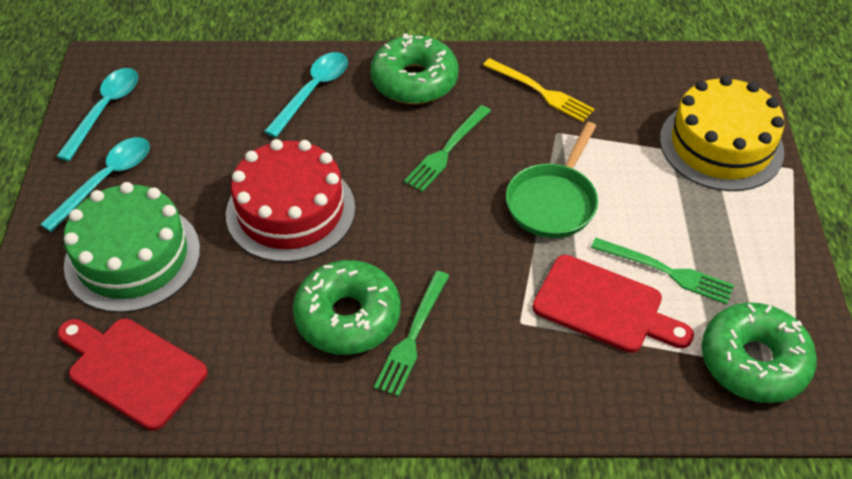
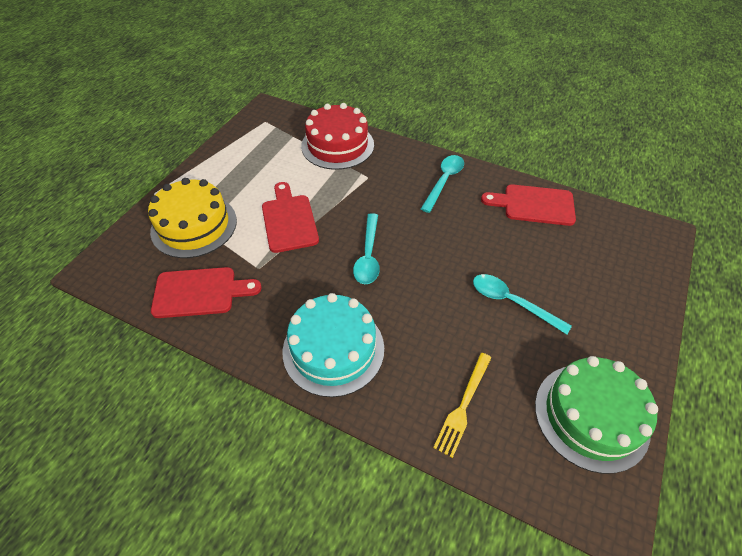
green donut: 3 -> 0
green fork: 3 -> 0
green pan: 1 -> 0
red cutting board: 2 -> 3
turquoise cake: 0 -> 1

